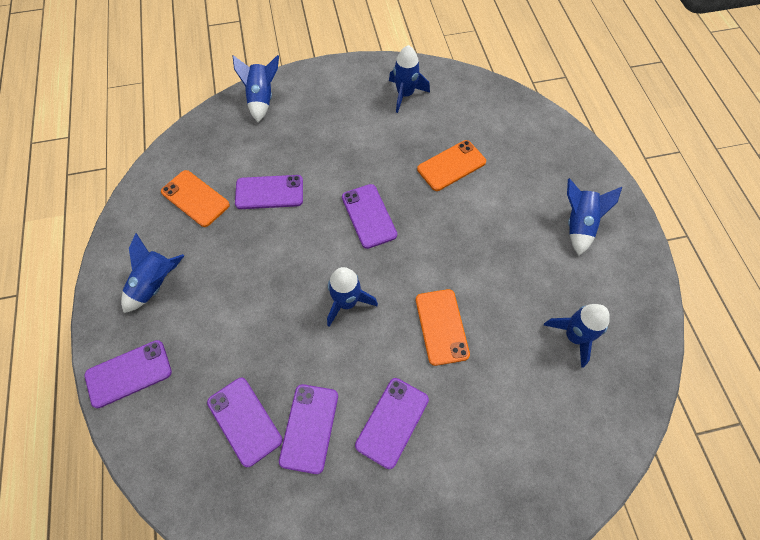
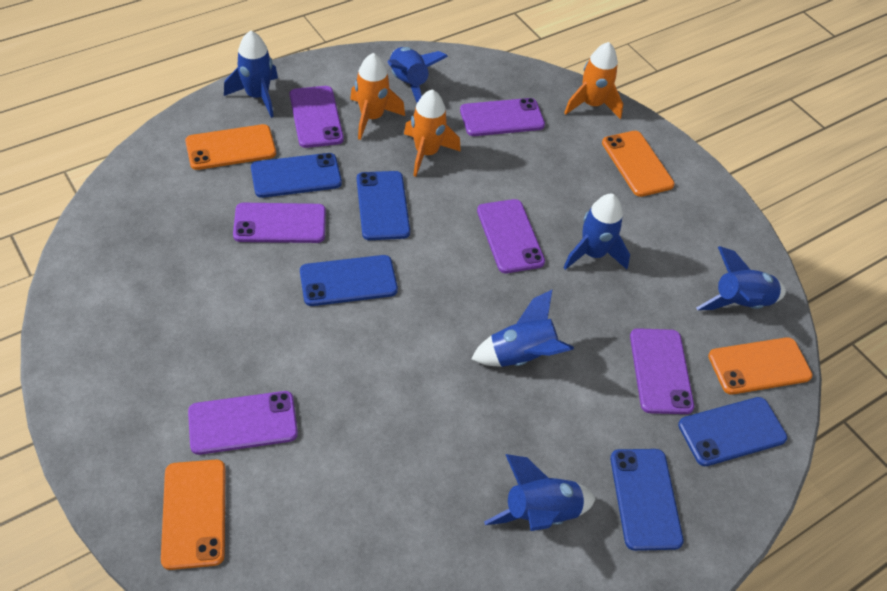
blue phone: 0 -> 5
orange phone: 3 -> 4
orange rocket: 0 -> 3

